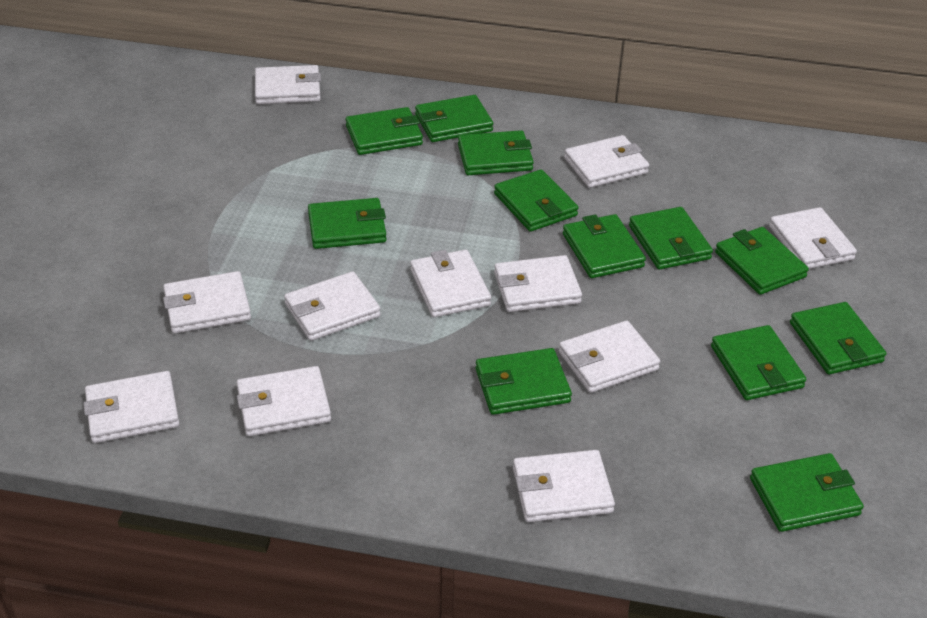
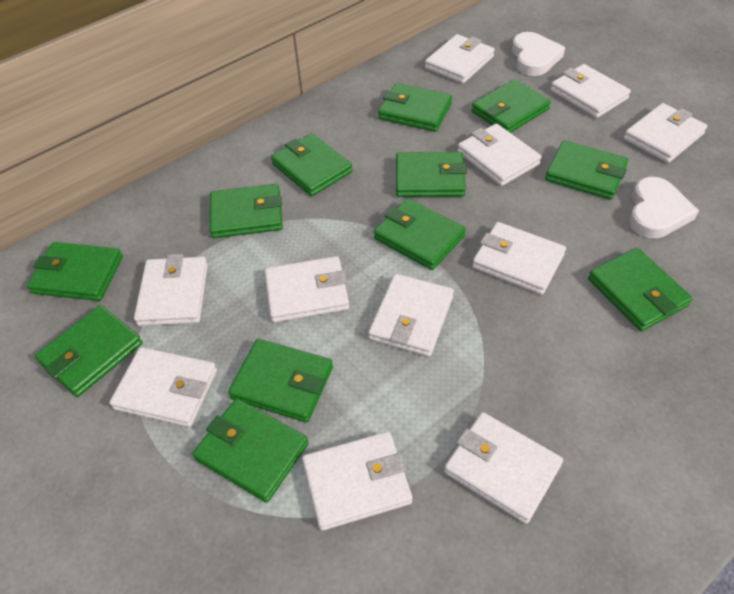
white heart: 0 -> 2

